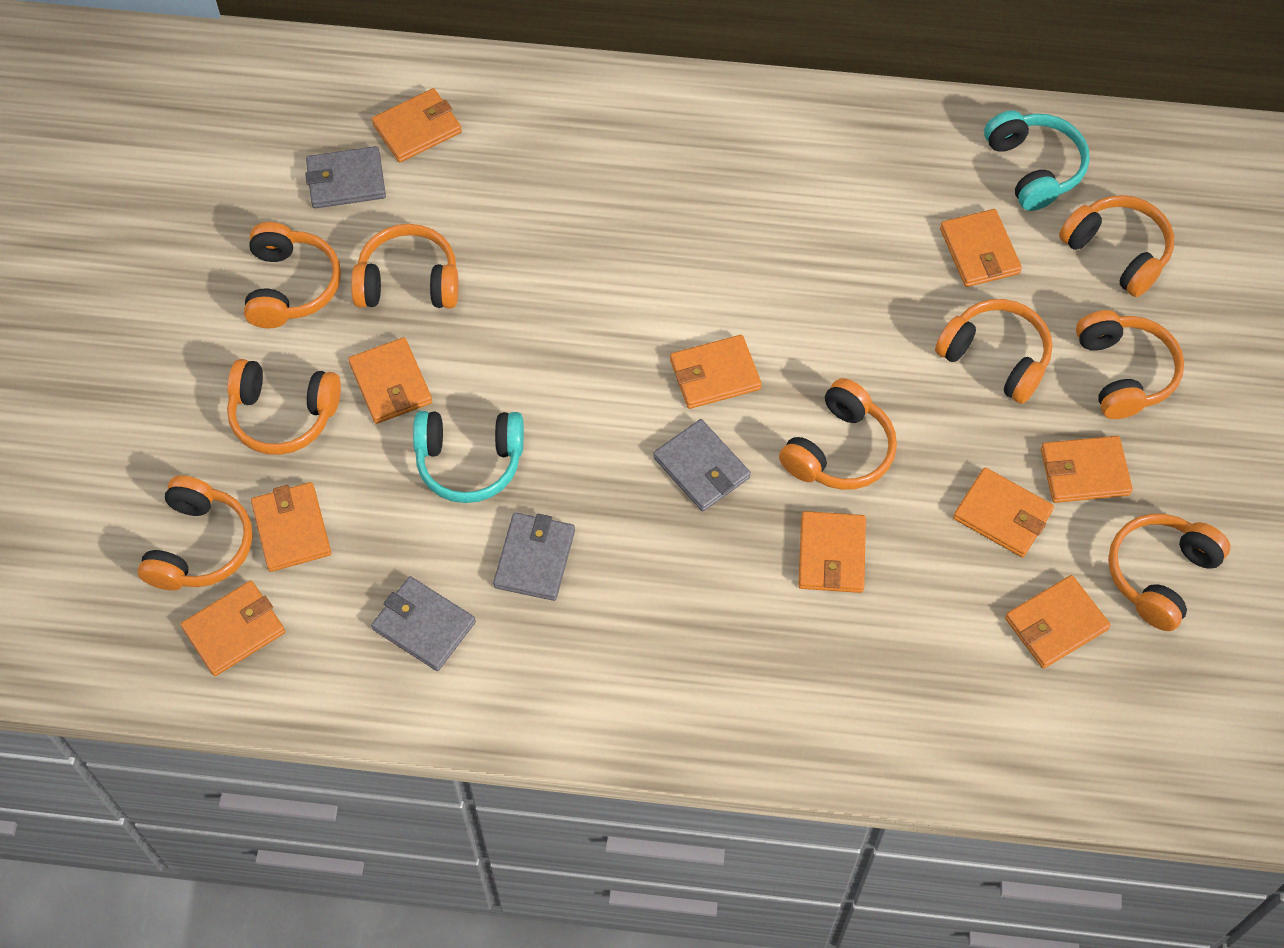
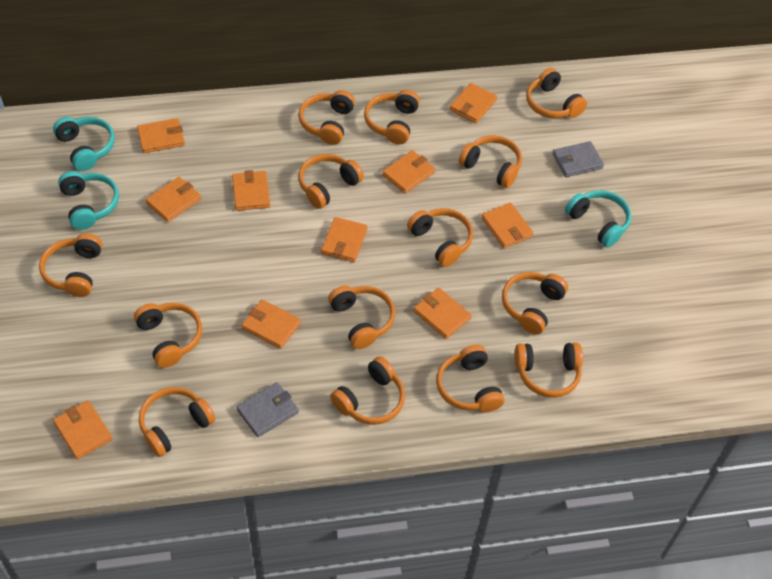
grey wallet: 4 -> 2
orange headphones: 9 -> 14
turquoise headphones: 2 -> 3

